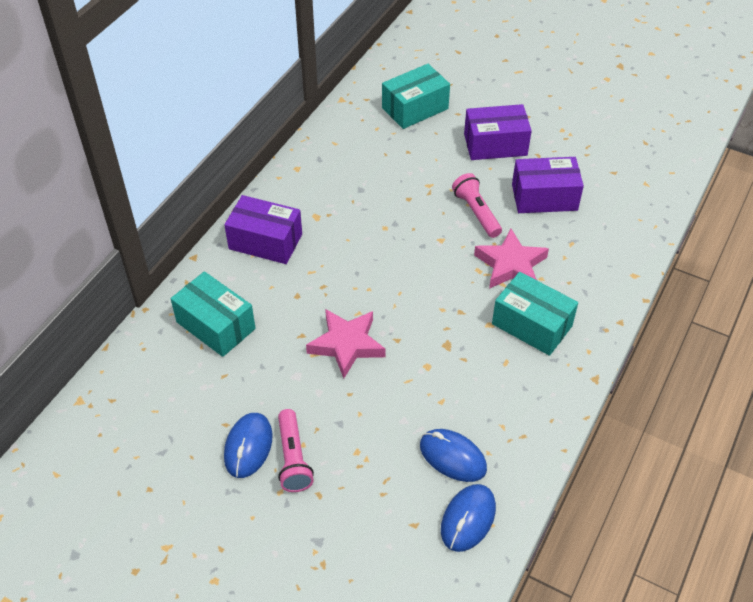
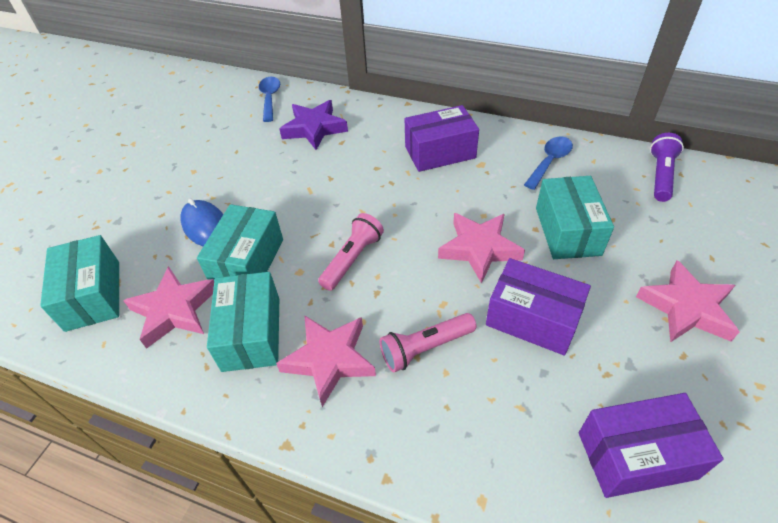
blue mouse: 3 -> 1
blue spoon: 0 -> 2
pink star: 2 -> 4
purple flashlight: 0 -> 1
purple star: 0 -> 1
turquoise box: 3 -> 4

